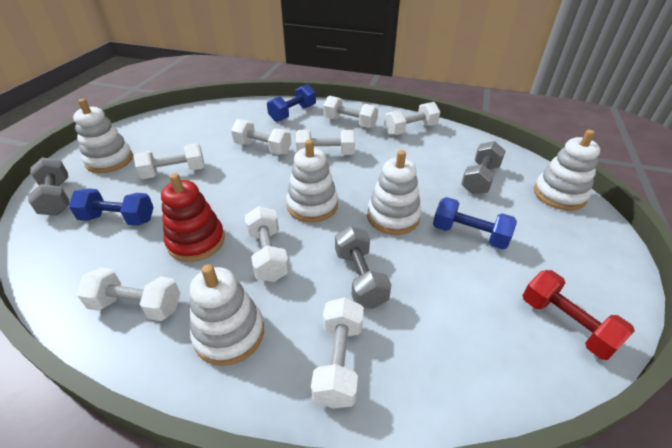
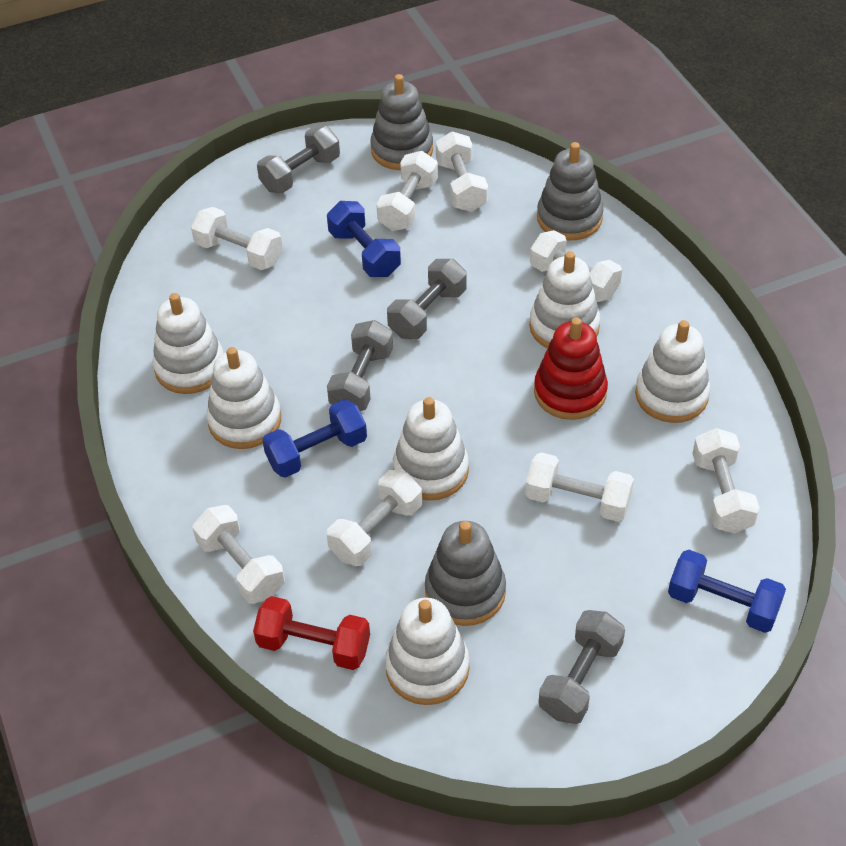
grey dumbbell: 3 -> 4
grey stacking toy: 0 -> 3
white stacking toy: 5 -> 6

